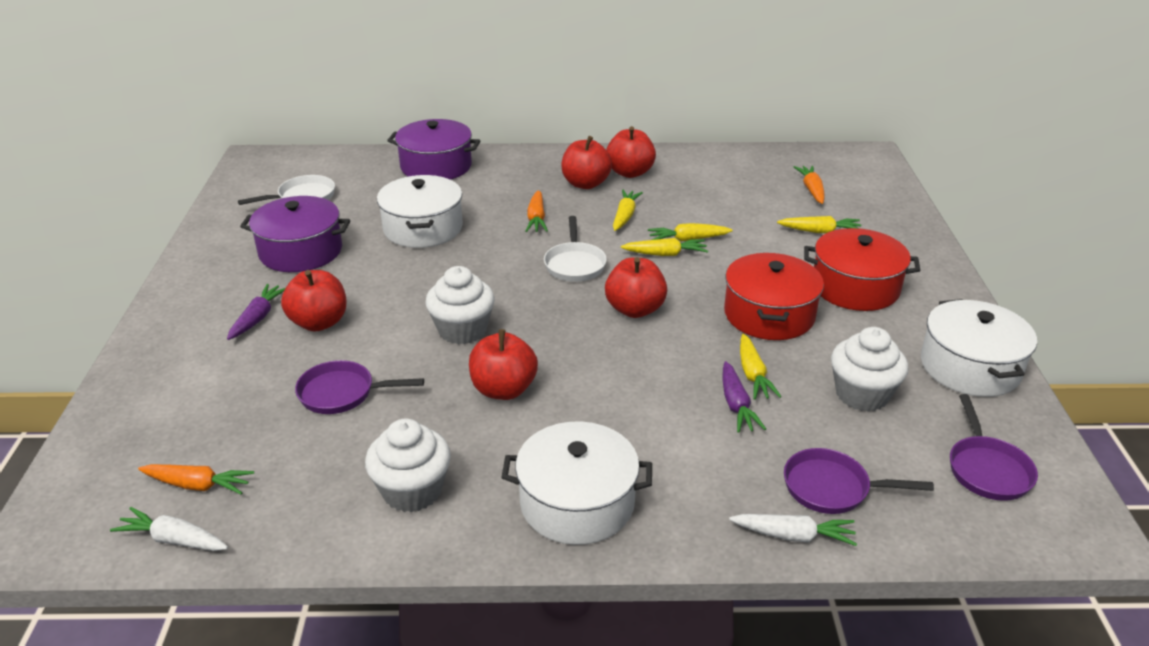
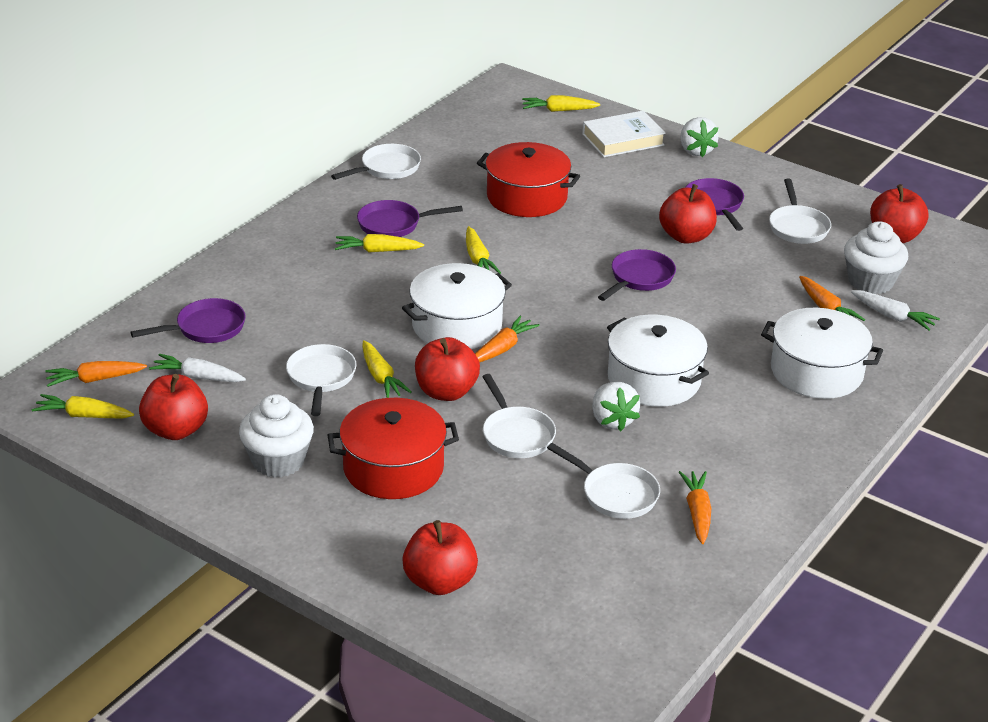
orange carrot: 3 -> 4
purple carrot: 2 -> 0
purple pan: 3 -> 4
purple pot: 2 -> 0
white book: 0 -> 1
white cupcake: 3 -> 2
white pan: 2 -> 5
white strawberry: 0 -> 2

